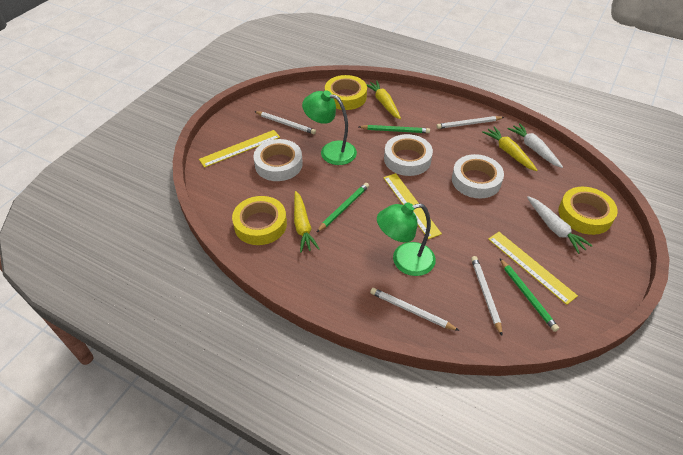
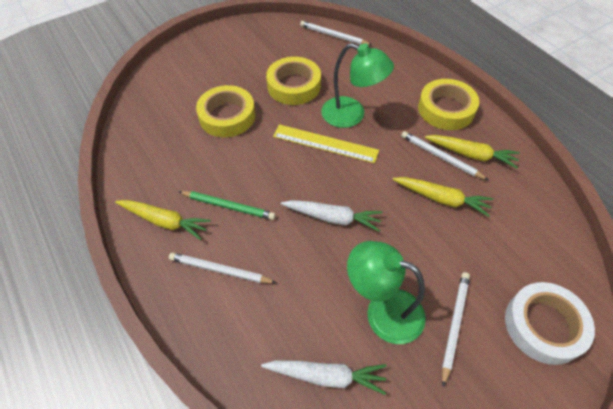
green pencil: 3 -> 1
white tape: 3 -> 1
yellow ruler: 3 -> 1

